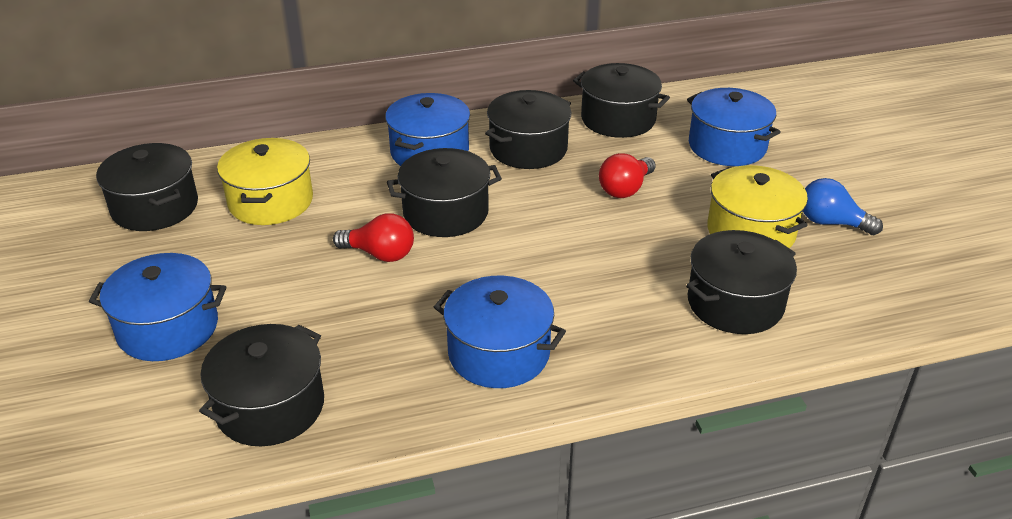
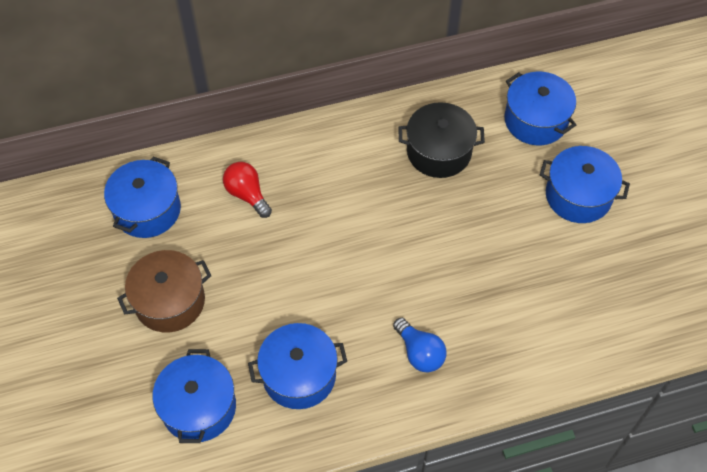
black pot: 6 -> 1
blue pot: 4 -> 5
brown pot: 0 -> 1
red light bulb: 2 -> 1
yellow pot: 2 -> 0

